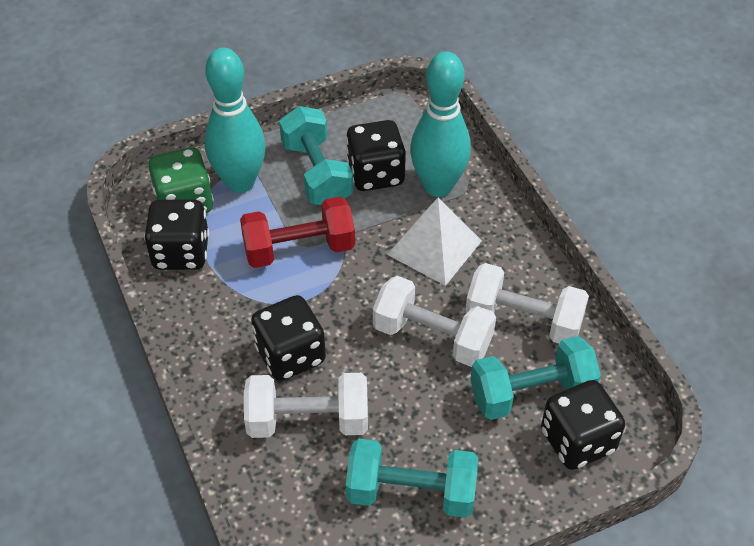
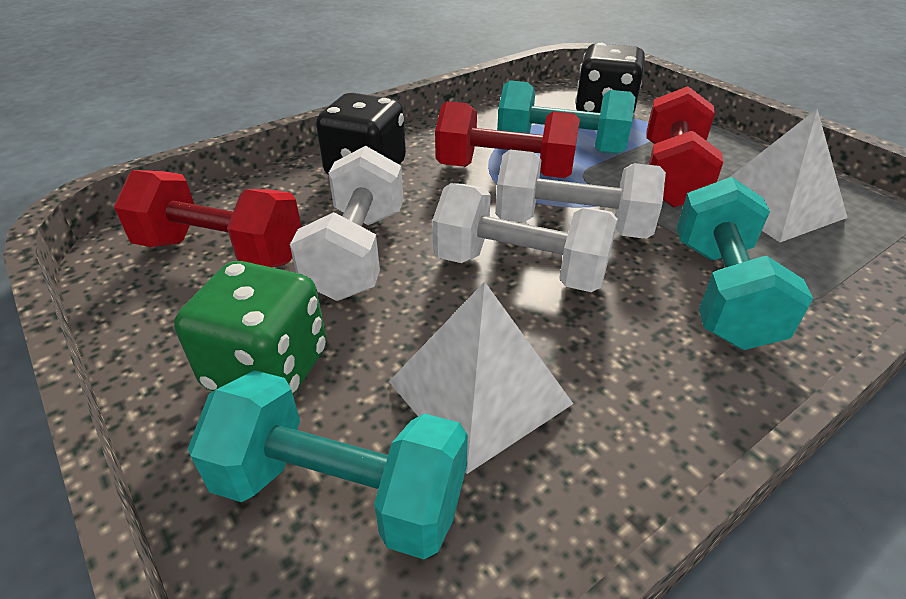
black dice: 4 -> 2
red dumbbell: 1 -> 3
turquoise bowling pin: 2 -> 0
white pyramid: 1 -> 2

